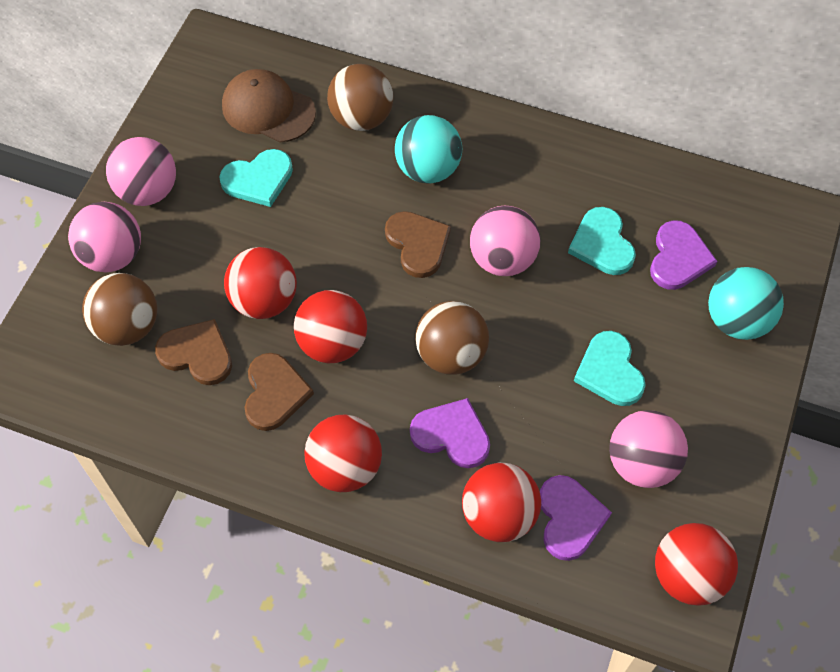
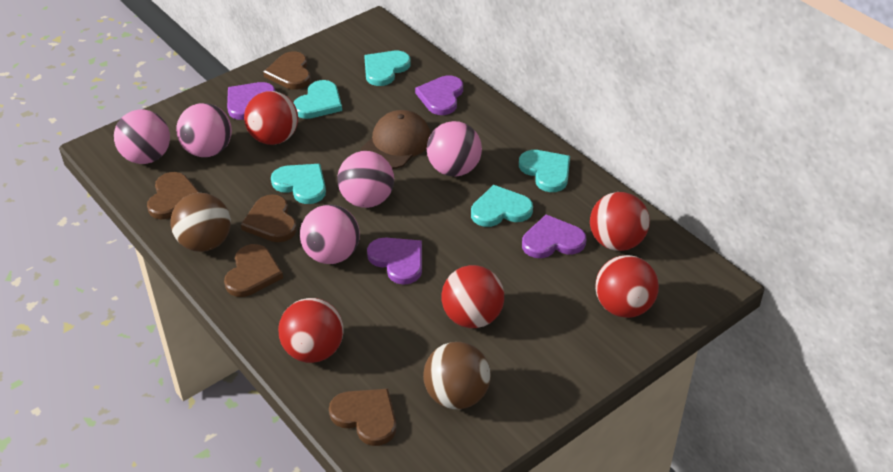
brown ball: 3 -> 2
brown heart: 3 -> 5
pink ball: 4 -> 5
purple heart: 3 -> 4
turquoise ball: 2 -> 0
turquoise heart: 3 -> 5

